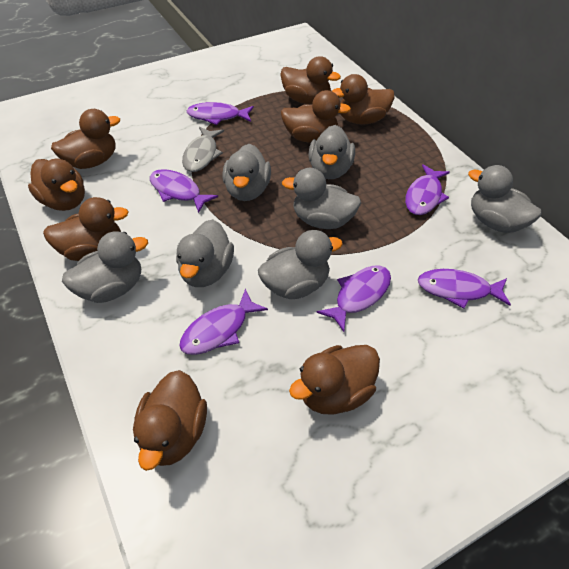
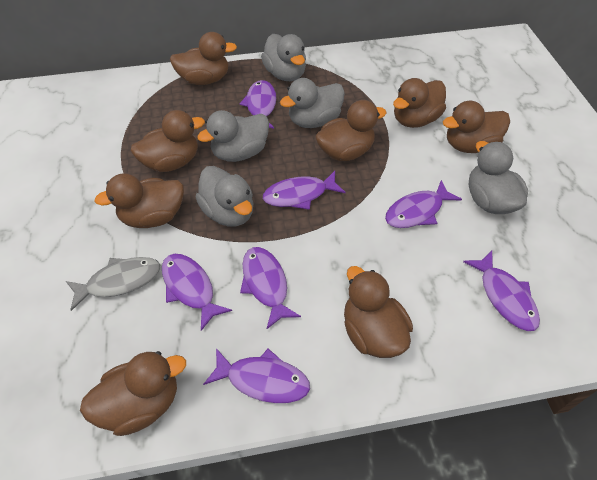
grey duck: 7 -> 5
purple fish: 6 -> 7

